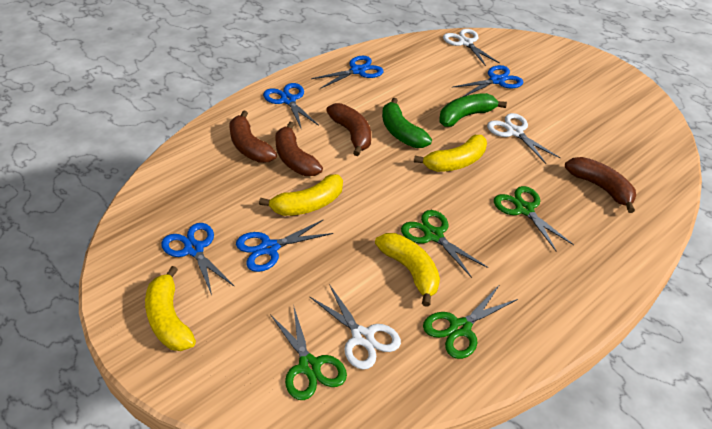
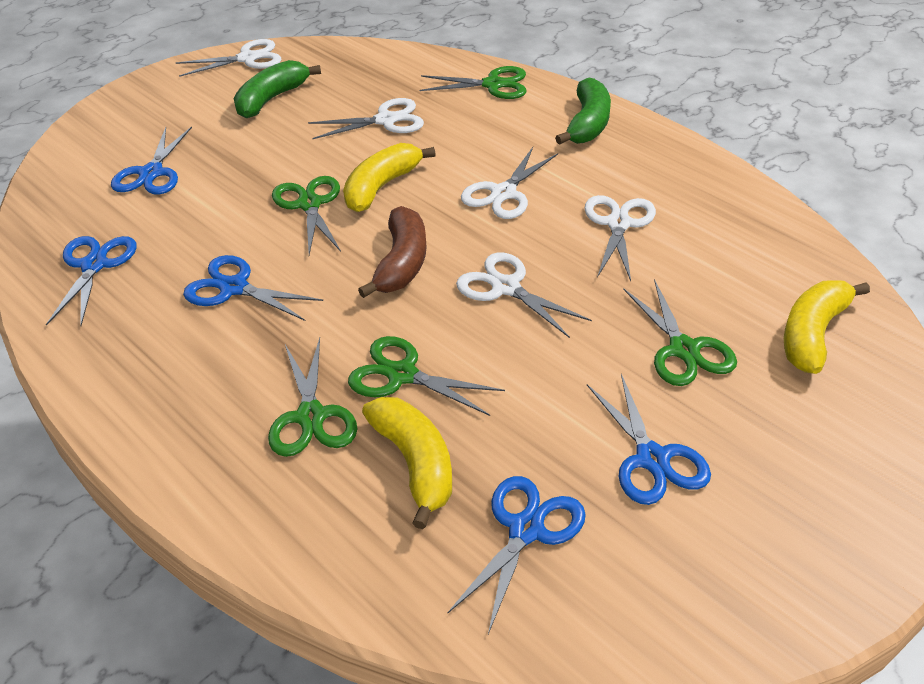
brown banana: 4 -> 1
green scissors: 4 -> 5
white scissors: 3 -> 5
yellow banana: 4 -> 3

